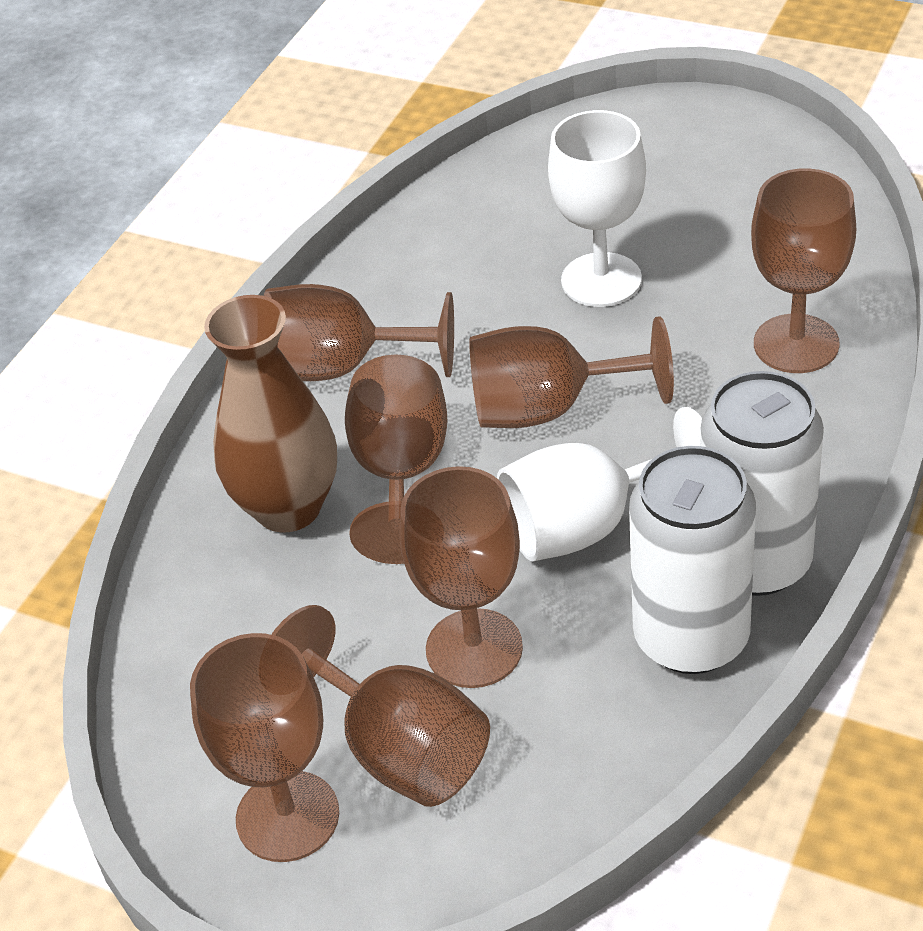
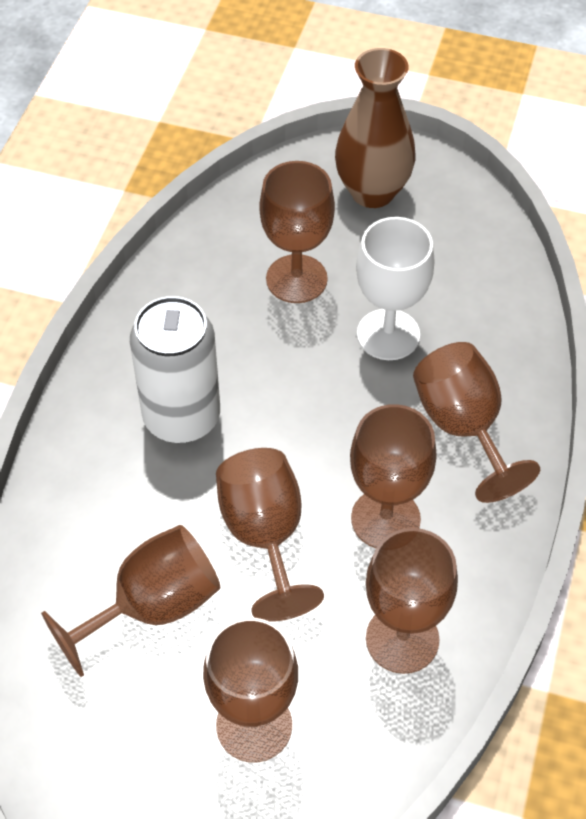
white can: 2 -> 1
white goblet: 2 -> 1

